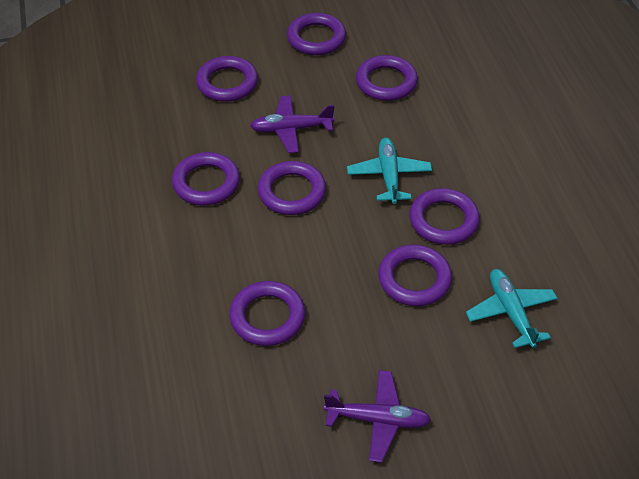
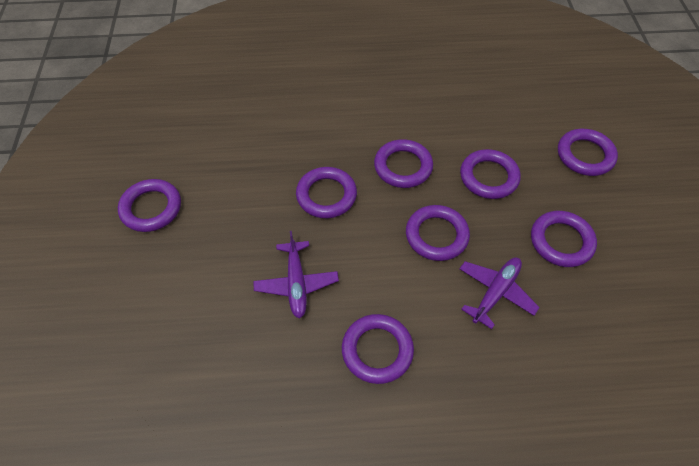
turquoise plane: 2 -> 0

